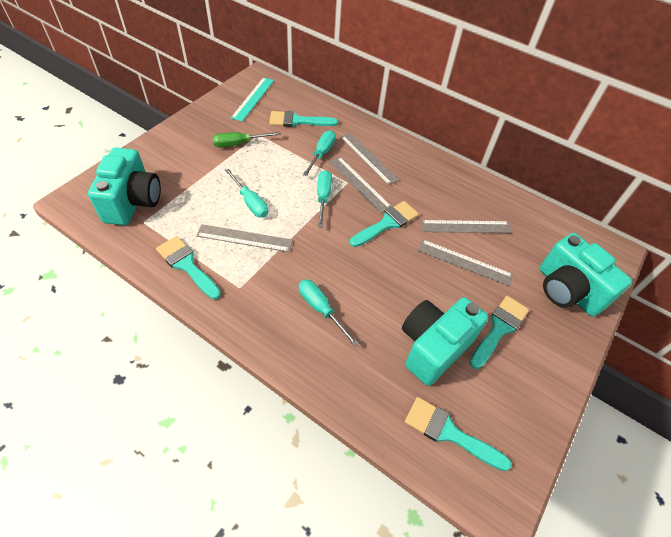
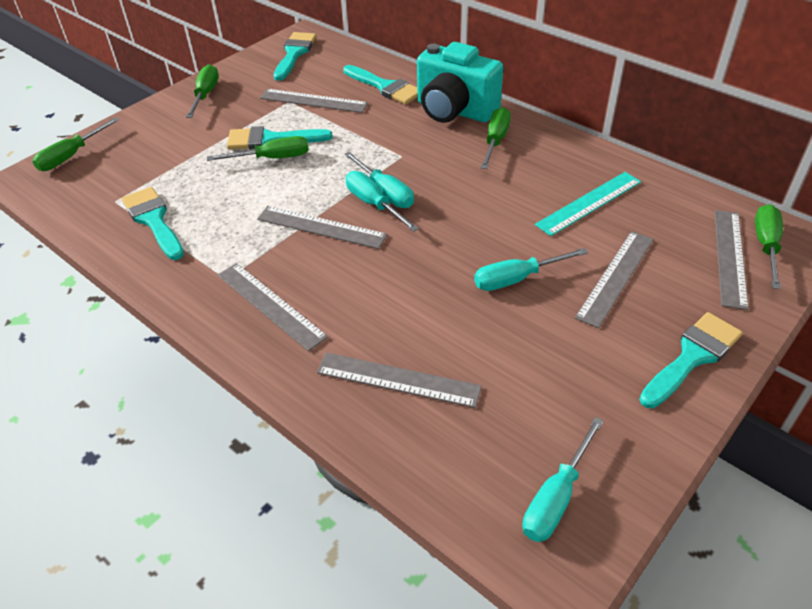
green screwdriver: 1 -> 5
grey ruler: 5 -> 6
turquoise camera: 3 -> 1

